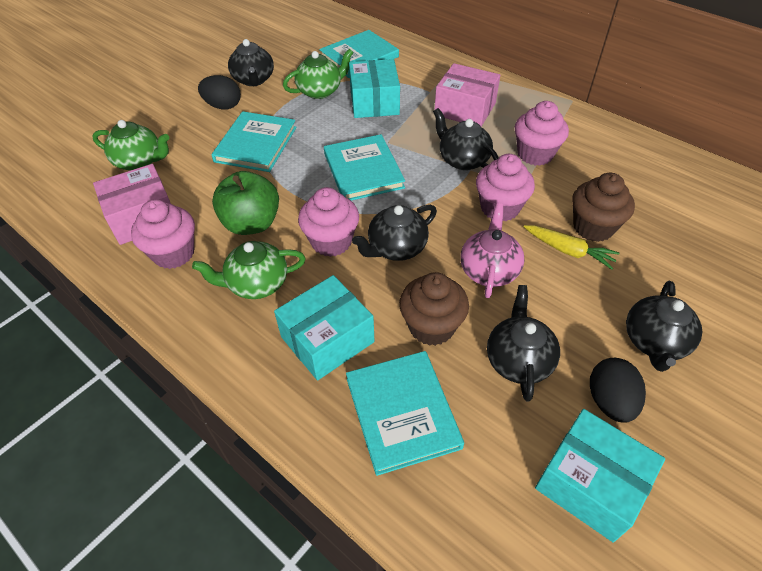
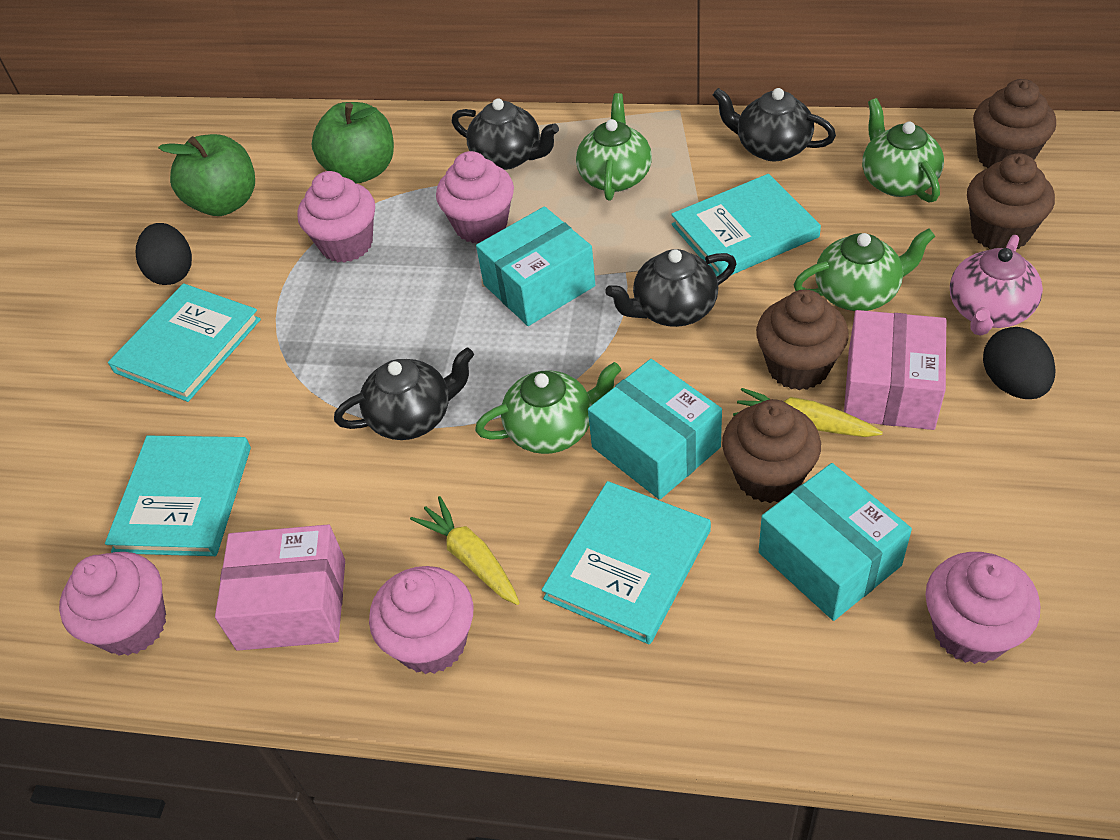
black teapot: 5 -> 4
brown cupcake: 2 -> 4
green apple: 1 -> 2
green teapot: 3 -> 4
pink cupcake: 4 -> 5
yellow carrot: 1 -> 2

